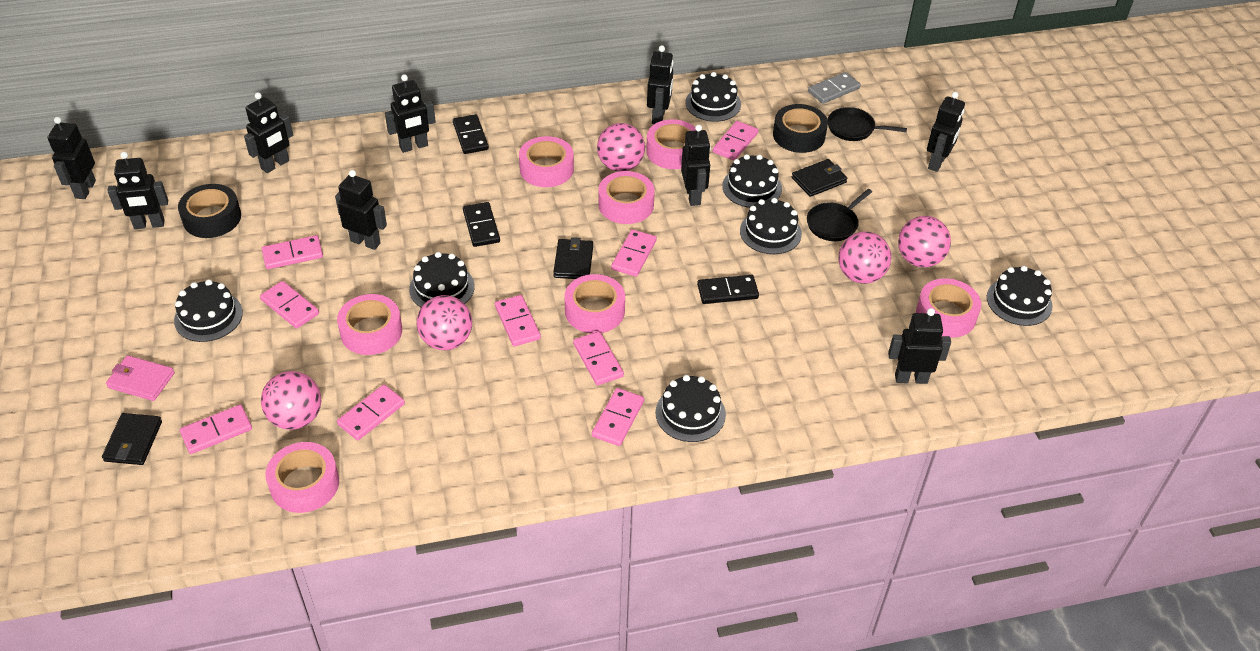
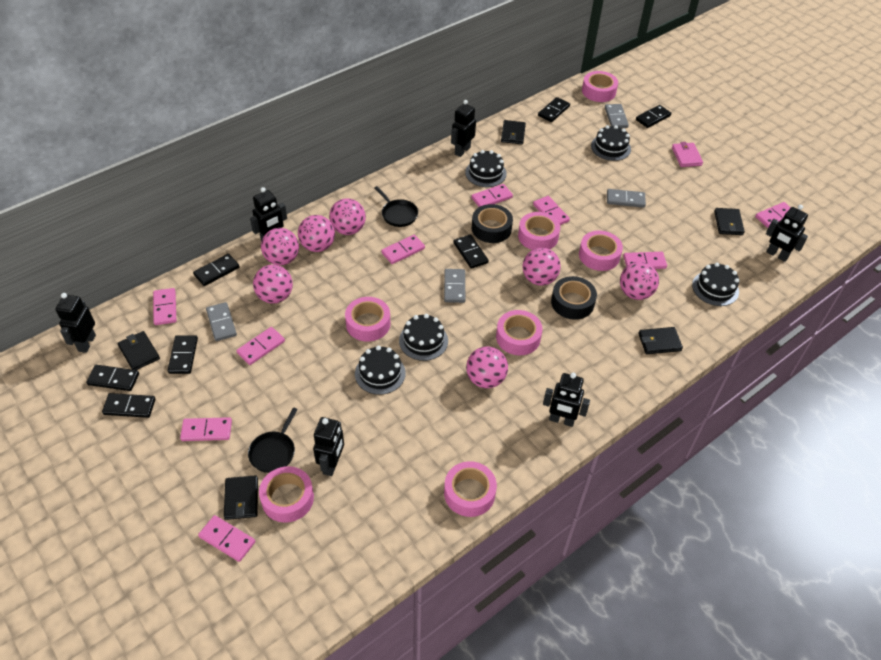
black cake: 7 -> 5
black domino: 3 -> 7
black robot: 9 -> 6
black wallet: 3 -> 5
grey domino: 1 -> 4
pink ball: 5 -> 7

